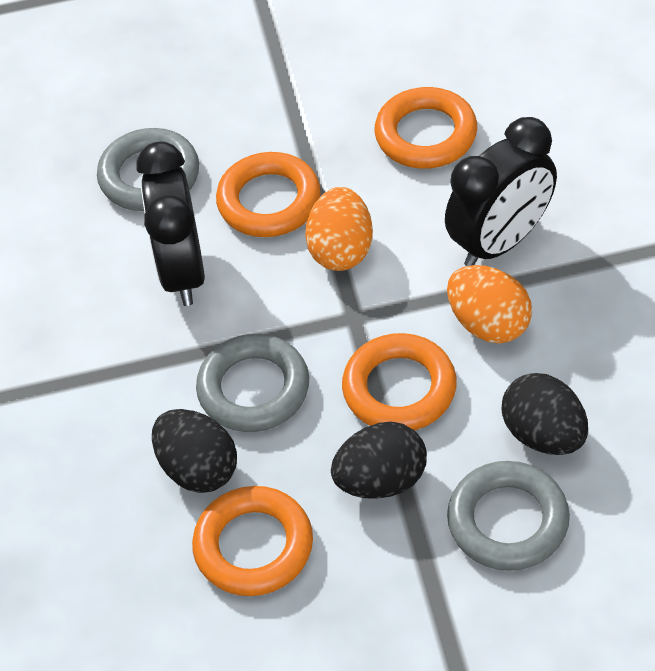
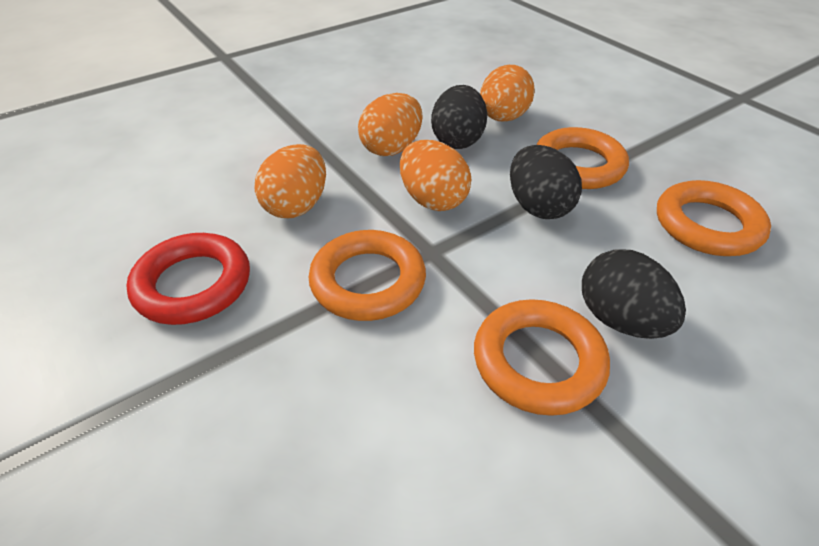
black clock: 2 -> 0
grey ring: 3 -> 0
orange egg: 2 -> 4
red ring: 0 -> 1

